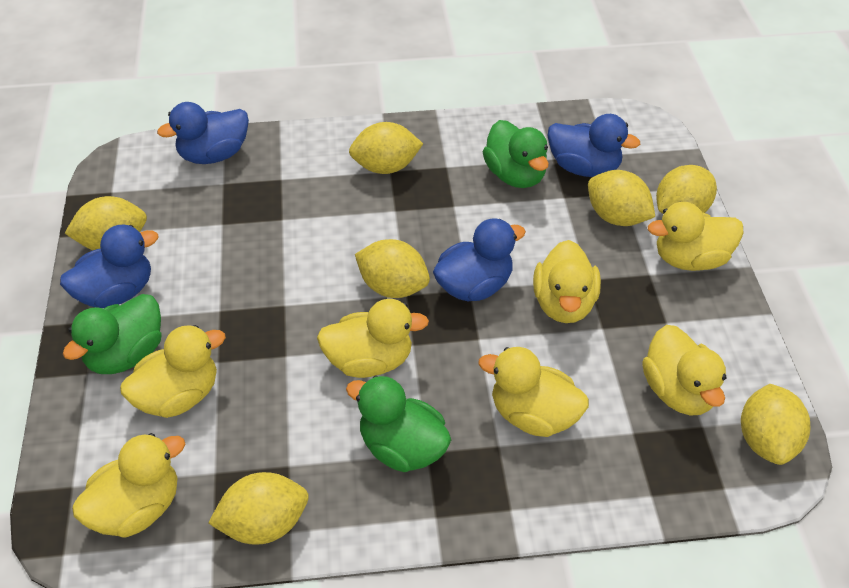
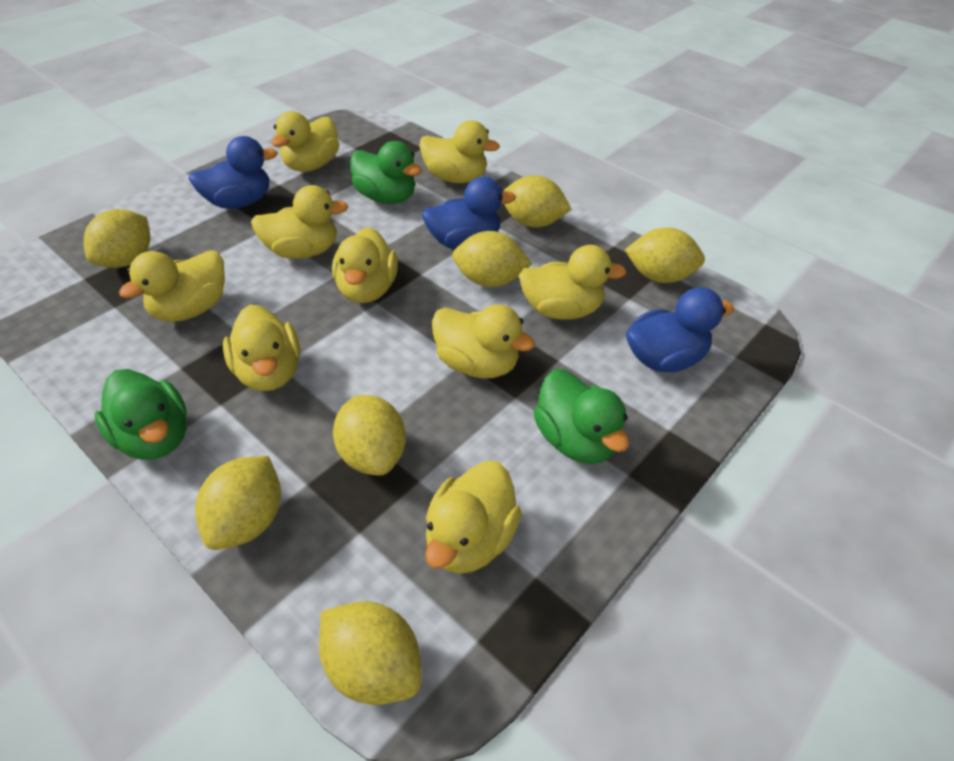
blue duck: 4 -> 3
yellow duck: 7 -> 9

